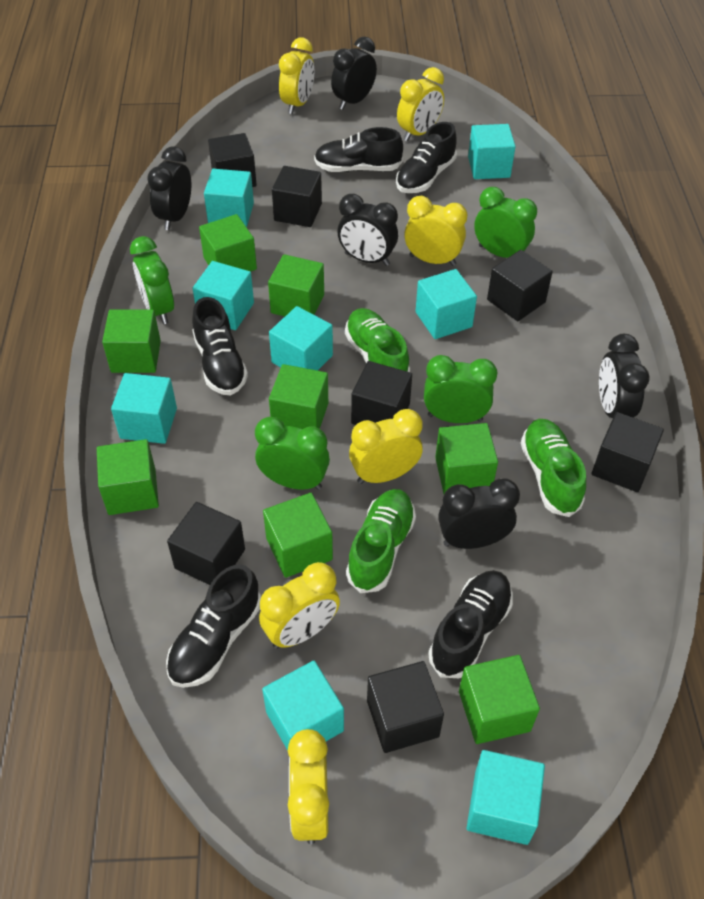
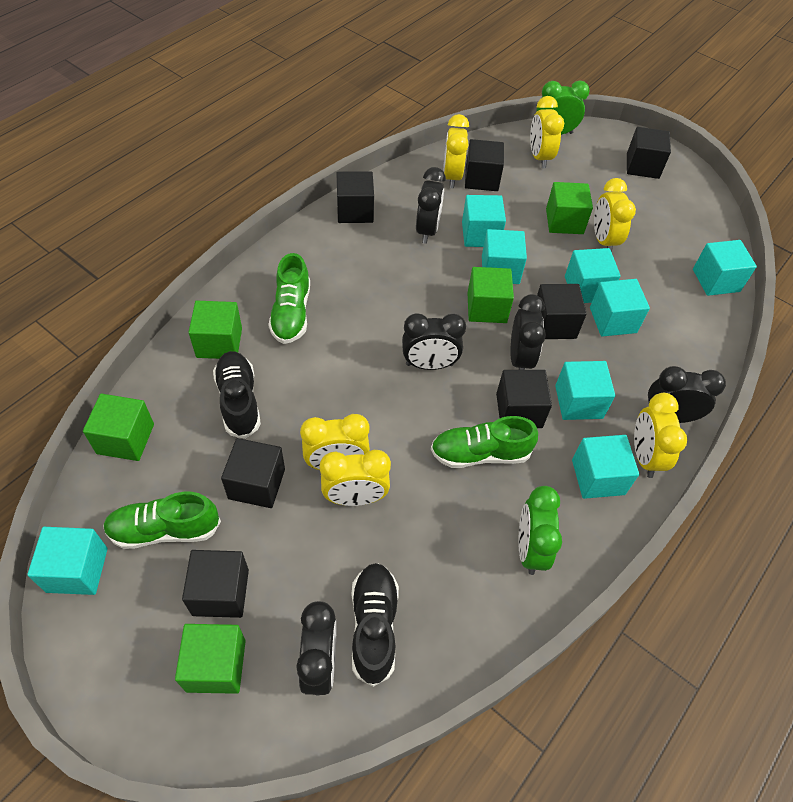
black shoe: 5 -> 2
green clock: 4 -> 2
green cube: 8 -> 5

